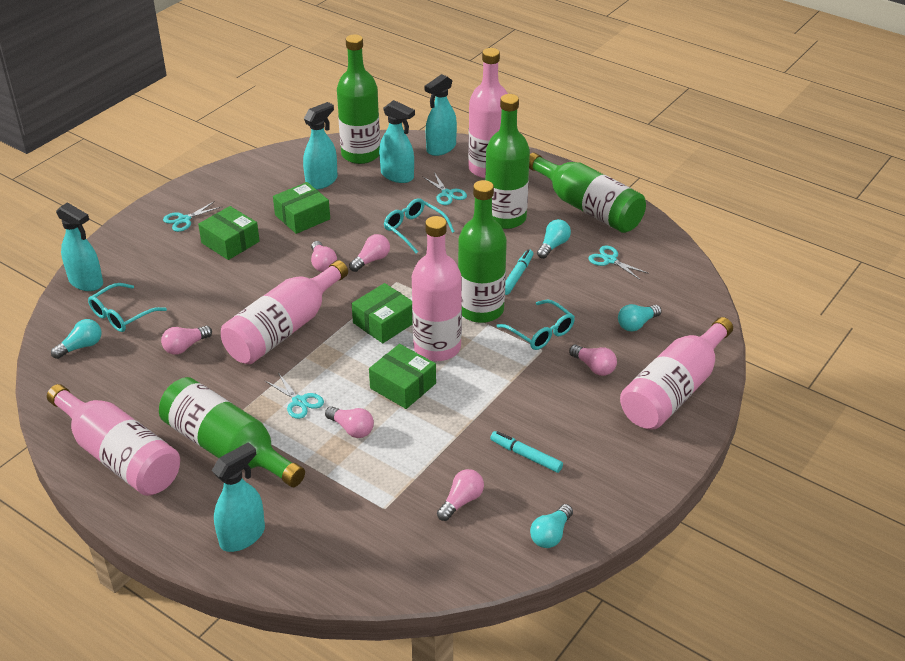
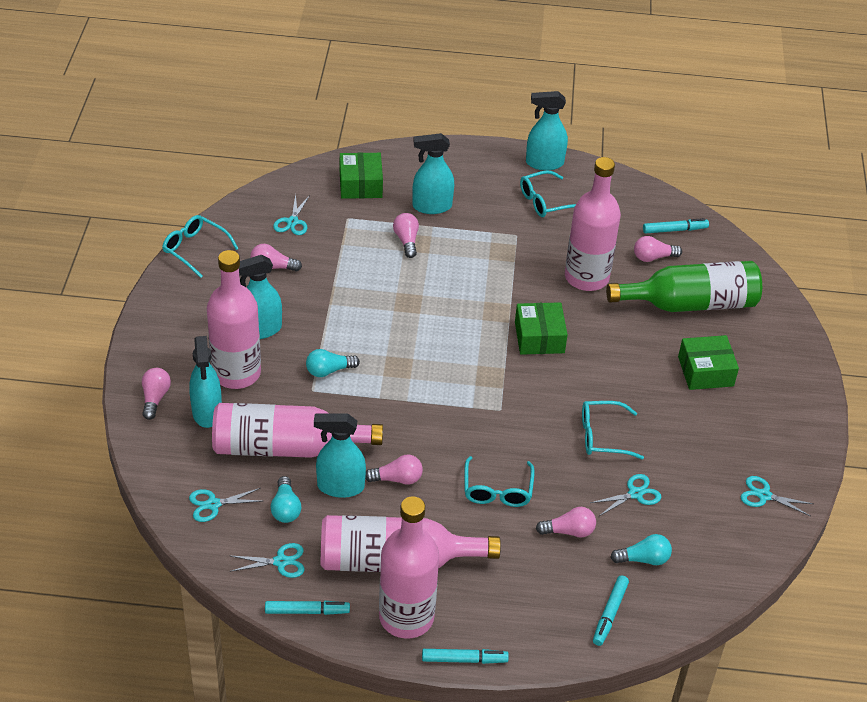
green bottle: 5 -> 1
green box: 4 -> 3
turquoise glasses: 3 -> 4
turquoise light bulb: 4 -> 3
turquoise marker: 2 -> 4
turquoise scissors: 4 -> 5

